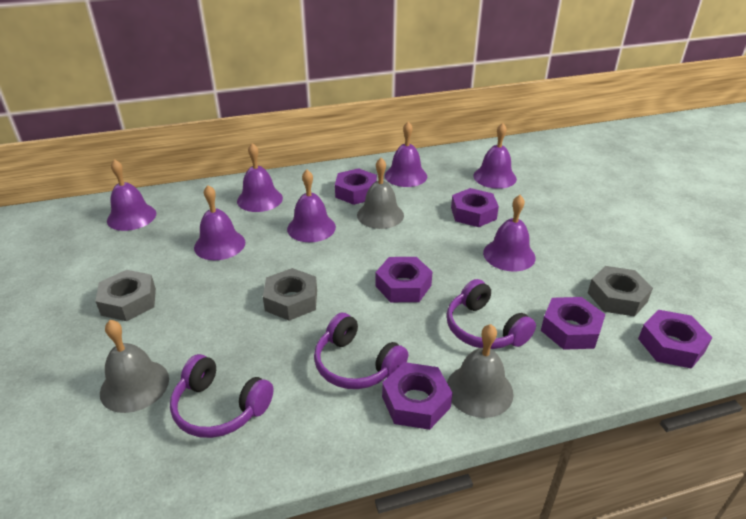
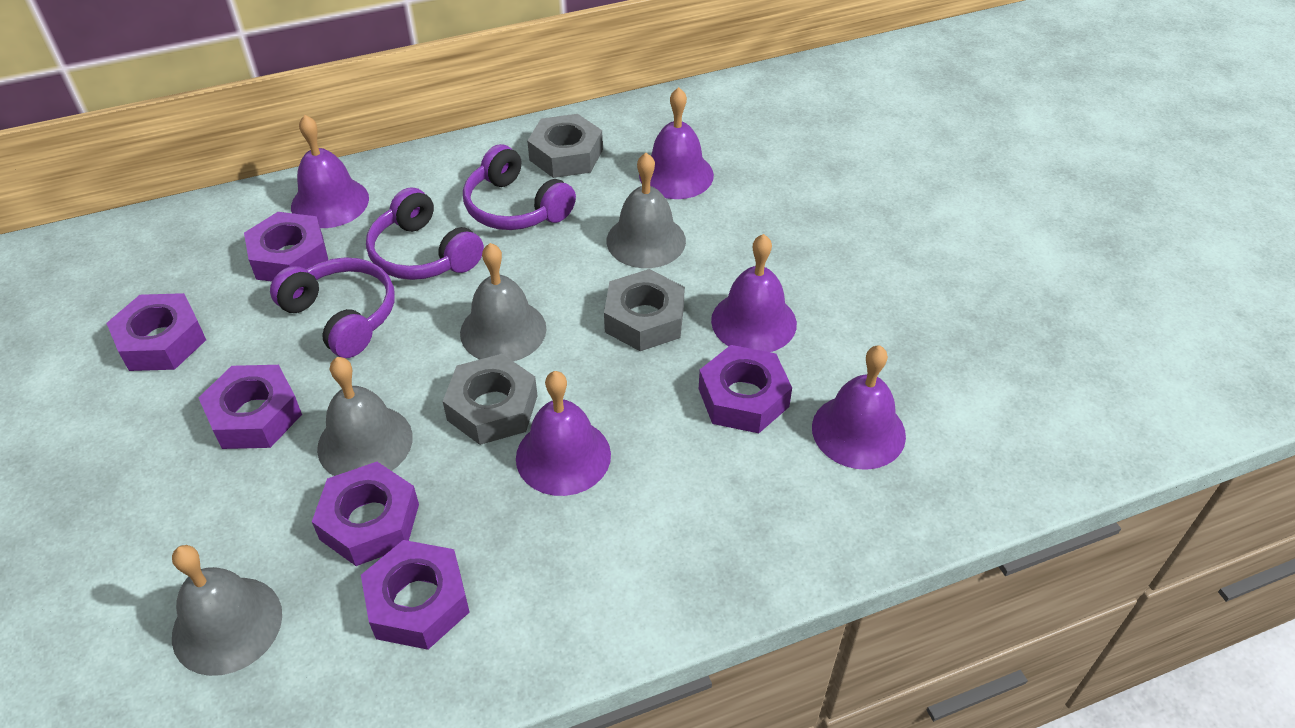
grey bell: 3 -> 4
purple bell: 7 -> 5

